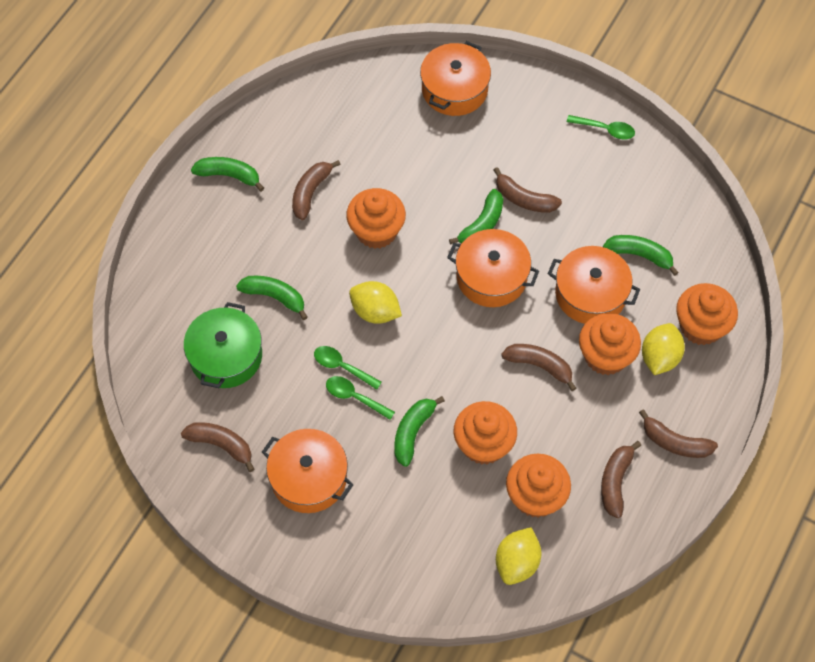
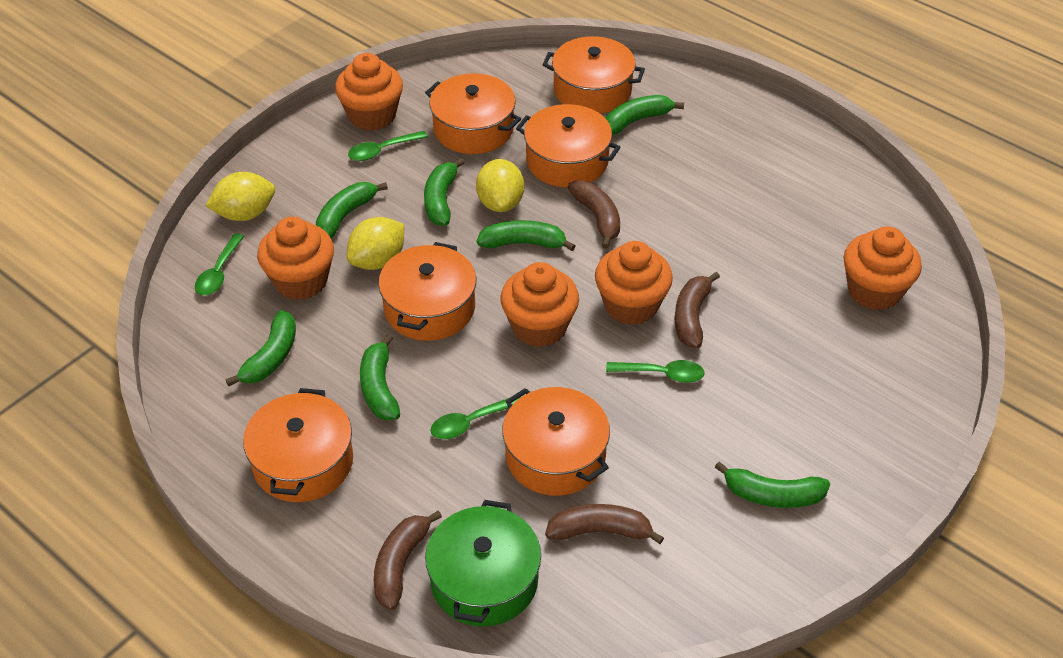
brown banana: 6 -> 4
green banana: 5 -> 7
green spoon: 3 -> 4
orange pot: 4 -> 6

